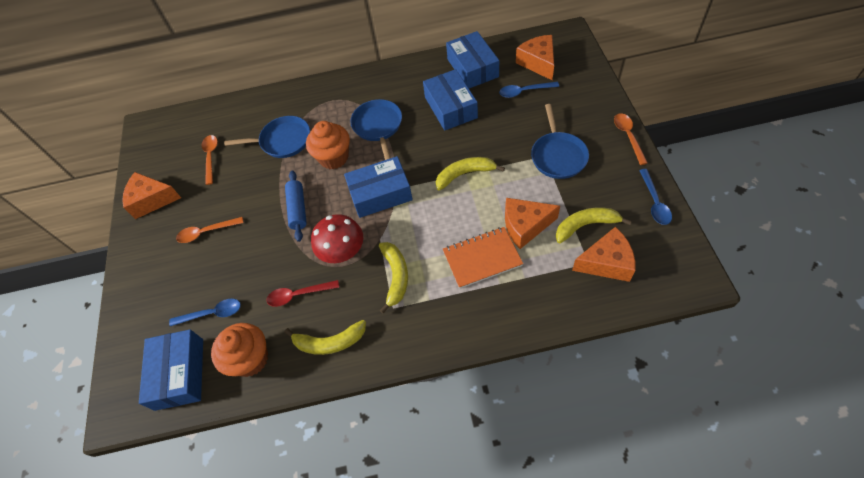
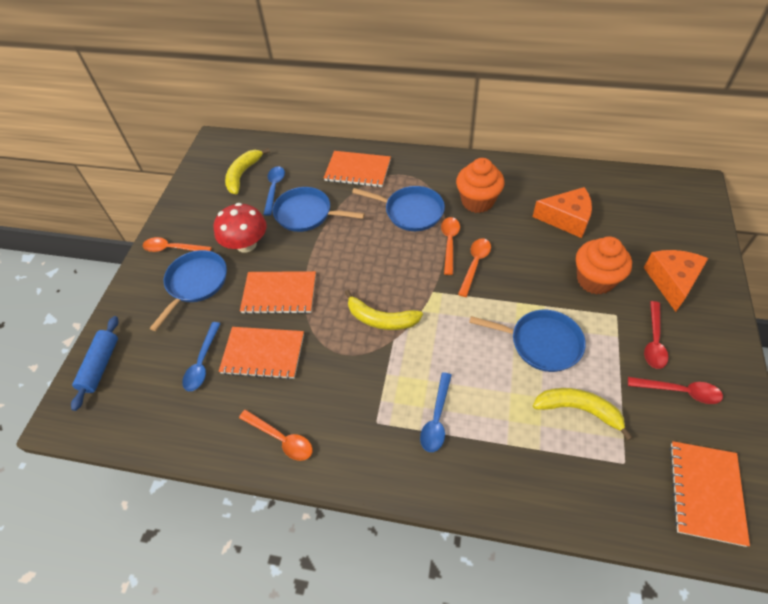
blue box: 4 -> 0
blue pan: 3 -> 4
orange cheese: 4 -> 2
orange notebook: 1 -> 4
orange spoon: 3 -> 4
red spoon: 1 -> 2
yellow banana: 4 -> 3

